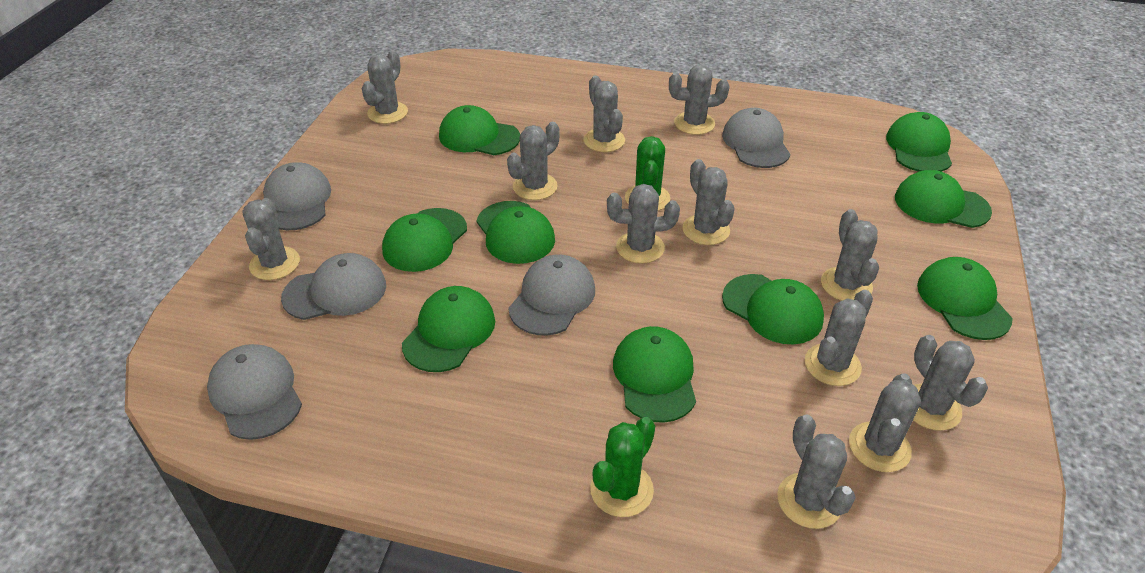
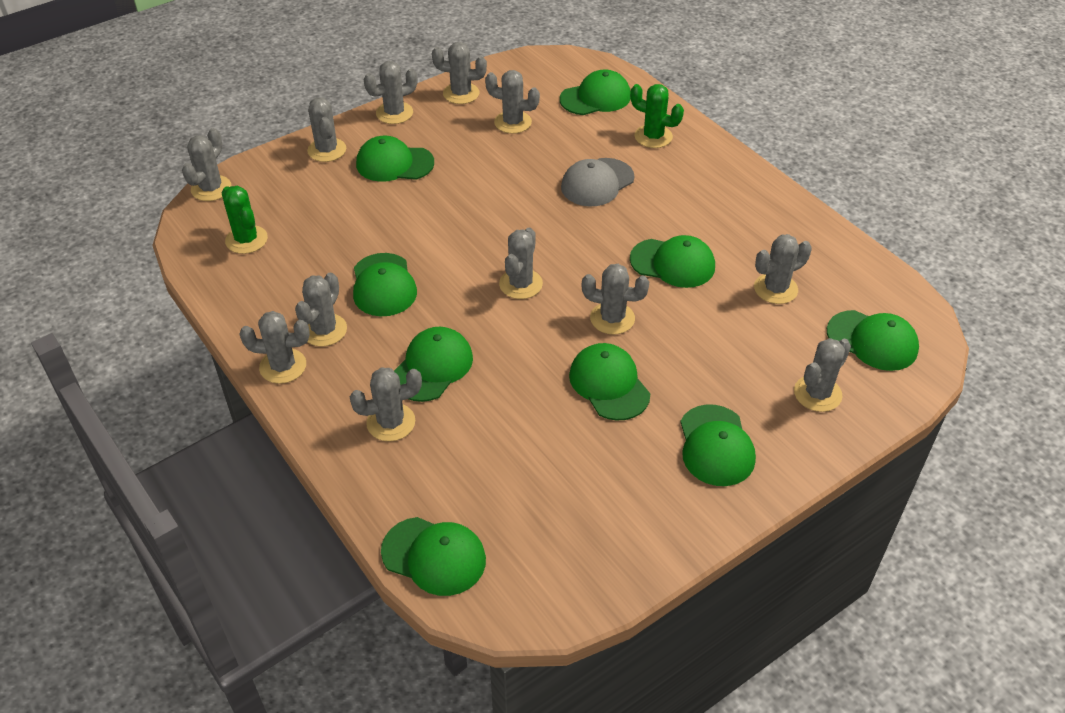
grey cap: 5 -> 1

